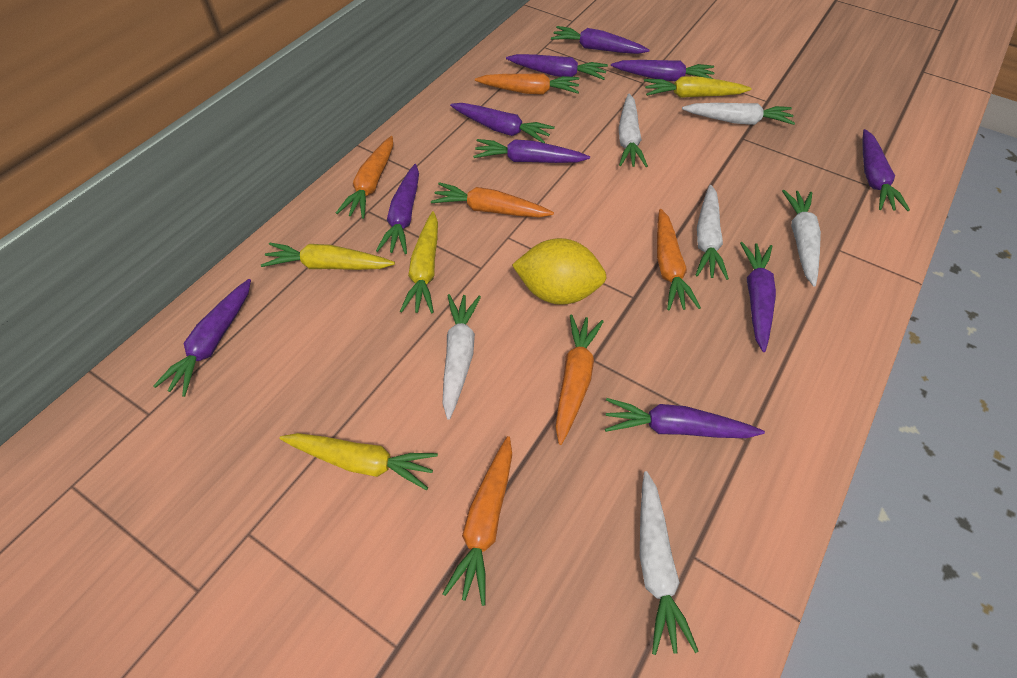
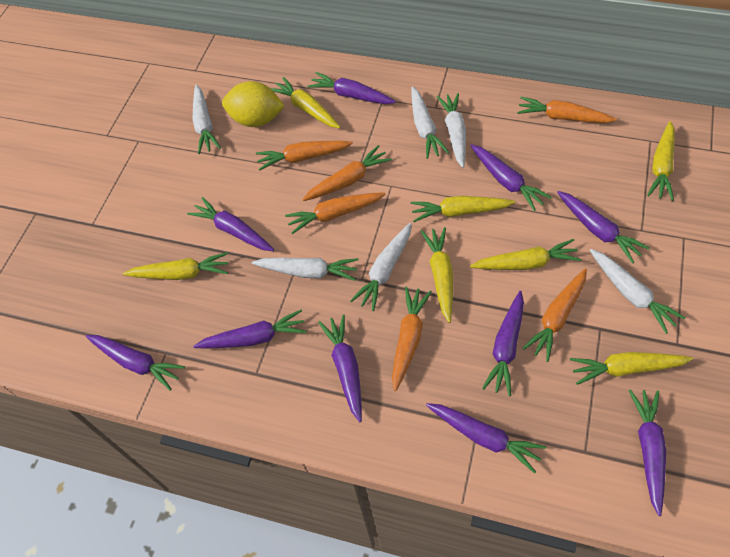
yellow carrot: 4 -> 7

